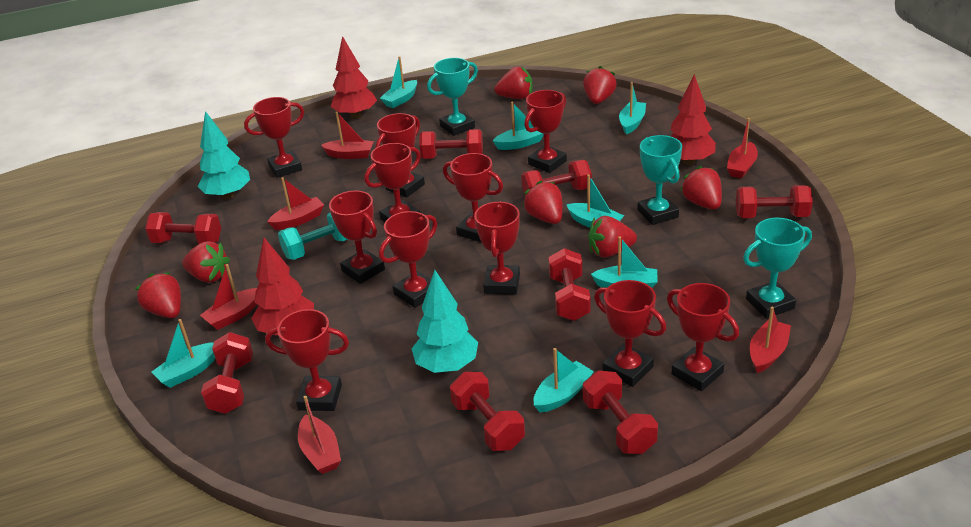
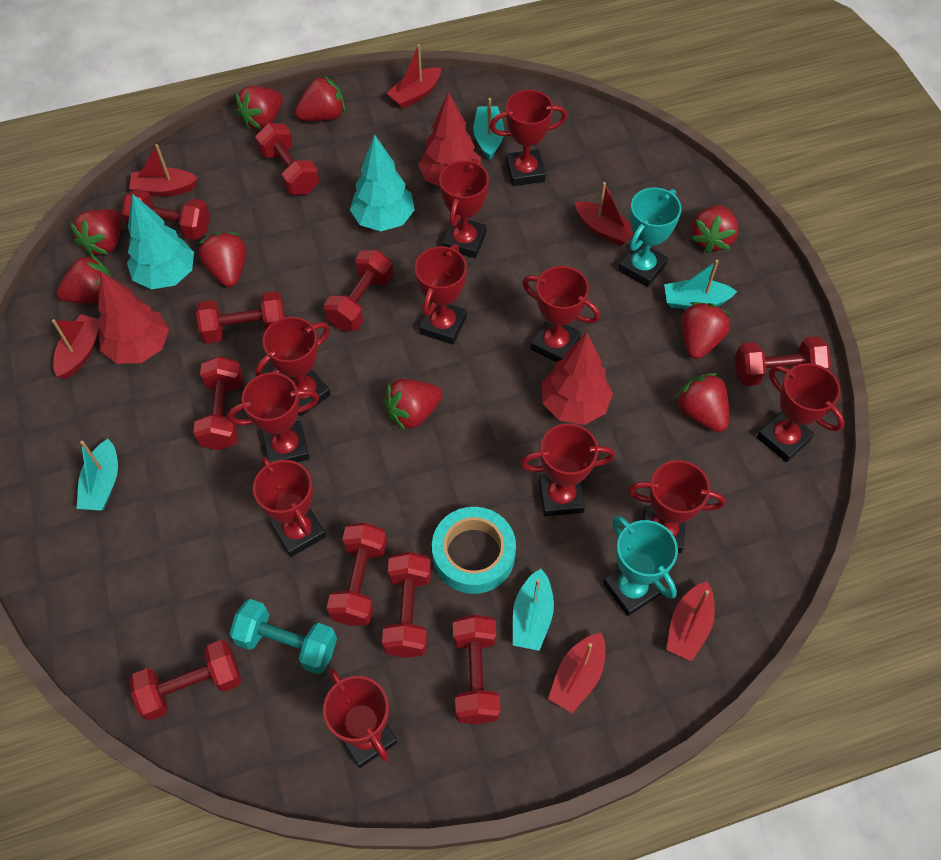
red dumbbell: 8 -> 10
red strawberry: 7 -> 9
turquoise boat: 7 -> 4
turquoise tape: 0 -> 1
turquoise trophy: 3 -> 2

